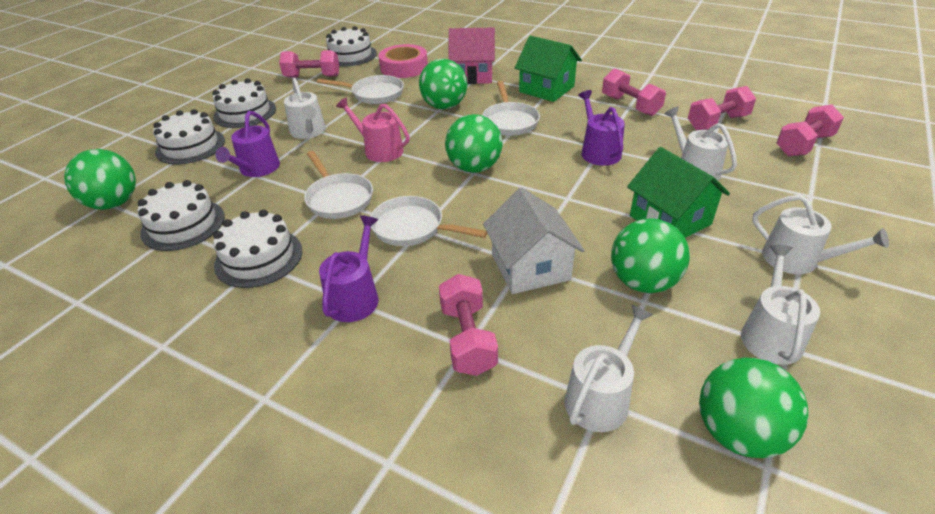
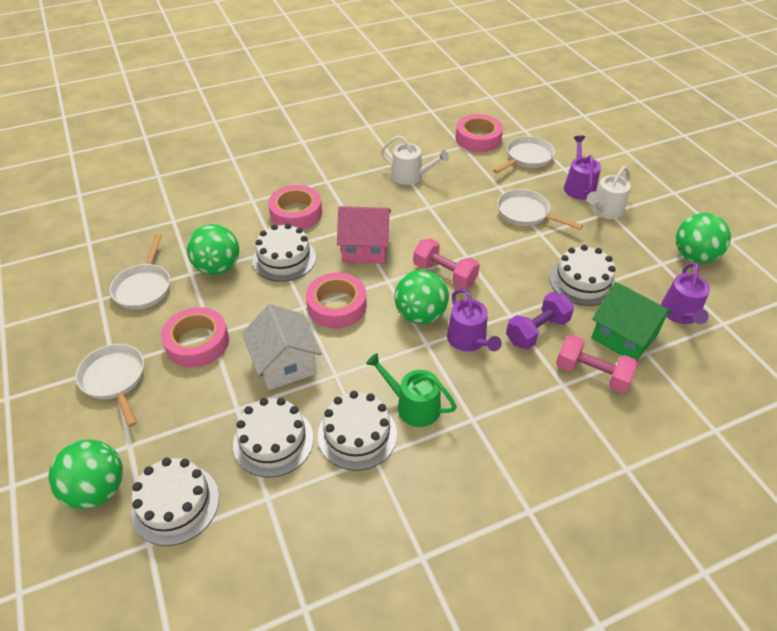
green ball: 5 -> 4
green house: 2 -> 1
green watering can: 0 -> 1
pink dumbbell: 5 -> 2
pink tape: 1 -> 4
pink watering can: 1 -> 0
purple dumbbell: 0 -> 1
white watering can: 5 -> 2

